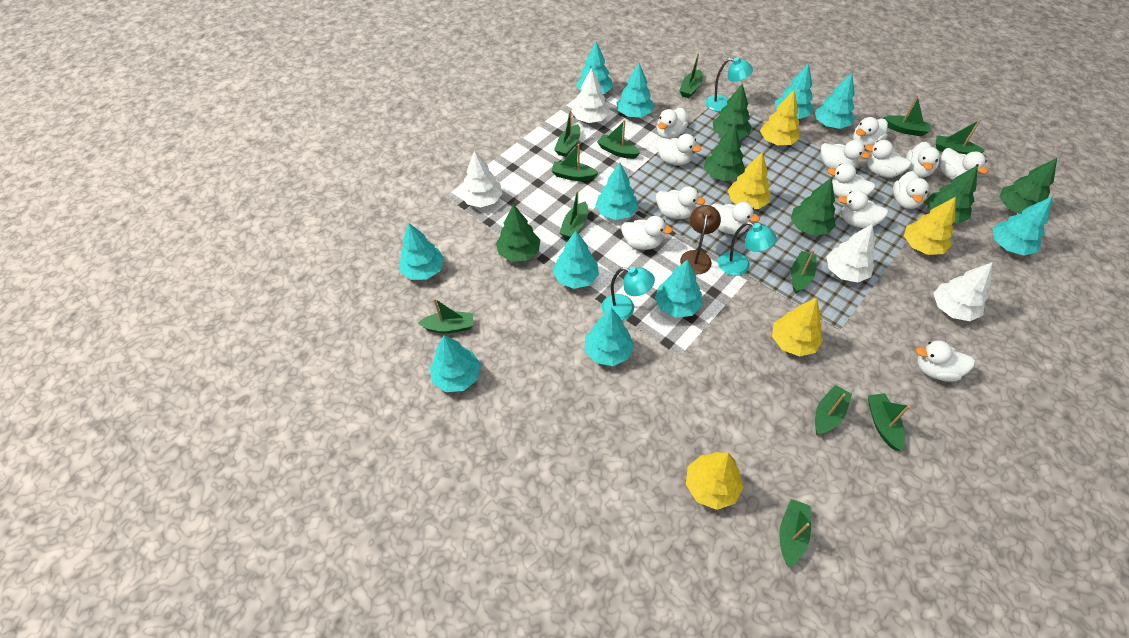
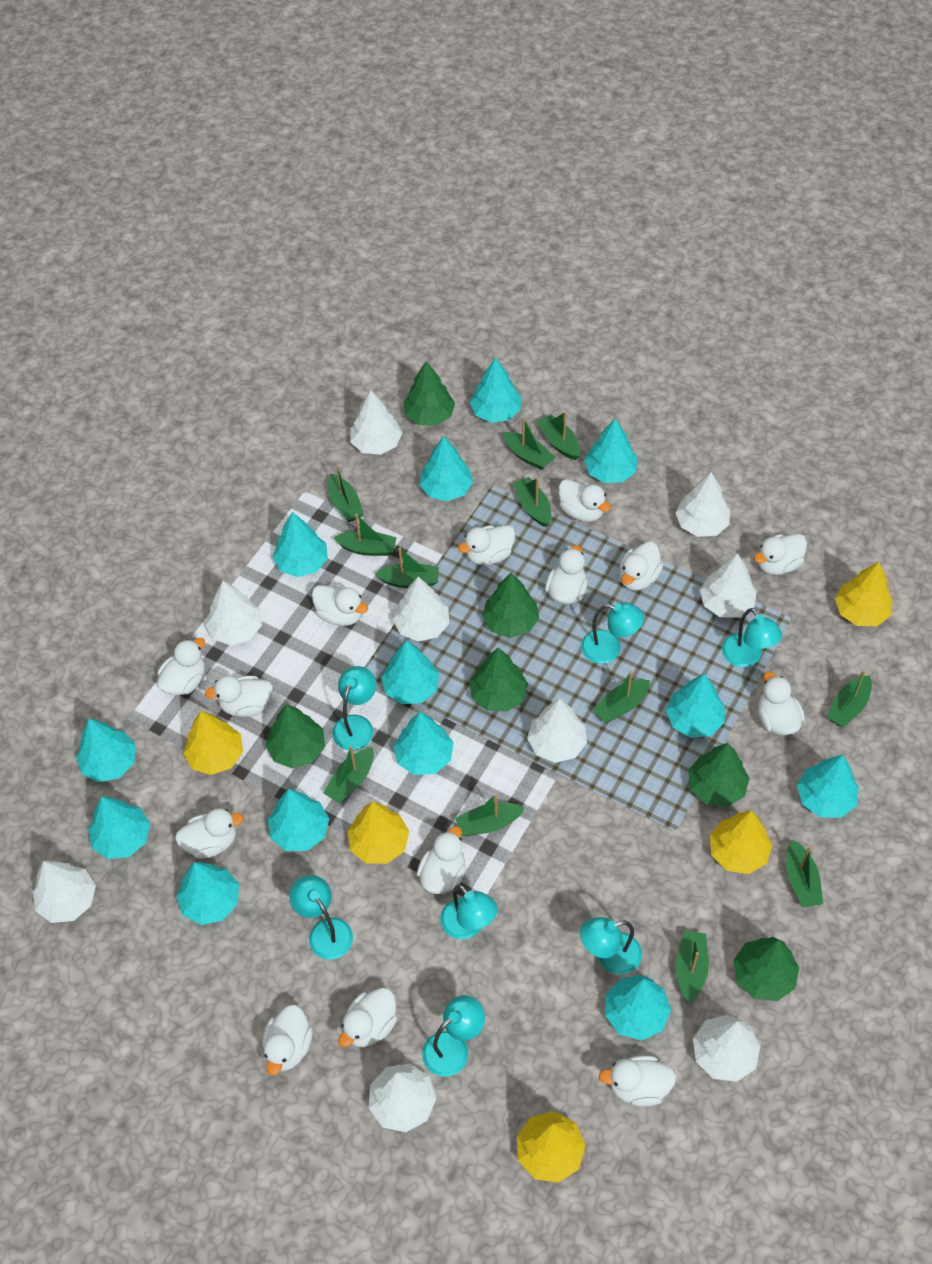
brown lamp: 1 -> 0
turquoise lamp: 3 -> 7
turquoise tree: 11 -> 13
white tree: 4 -> 9

